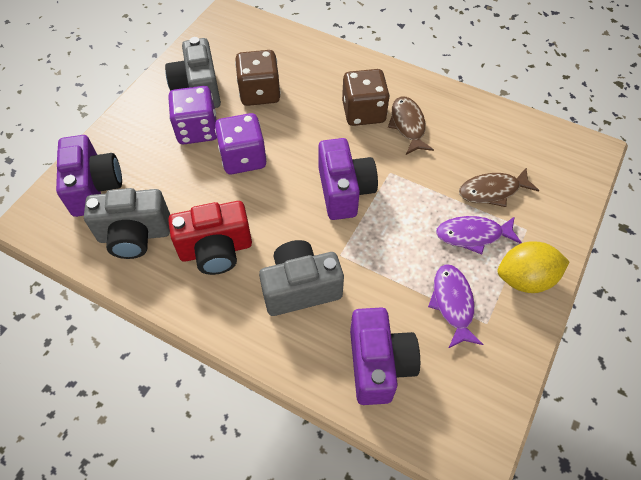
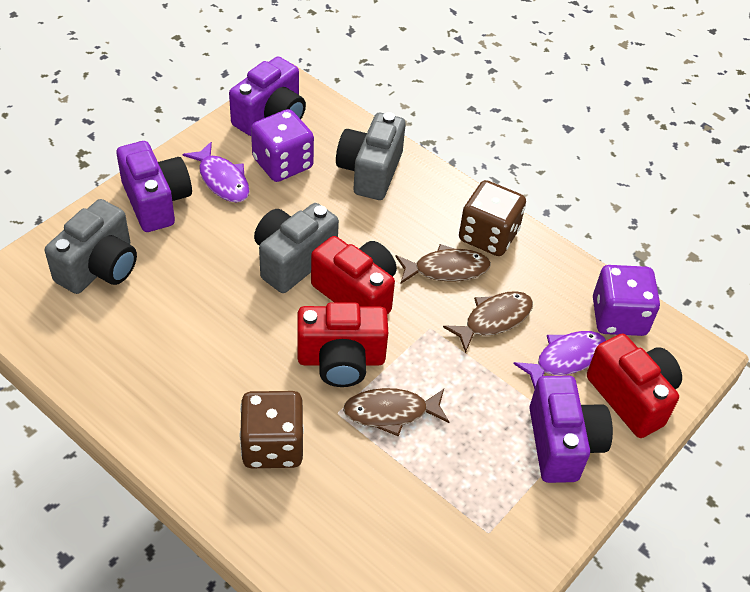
brown fish: 2 -> 3
red camera: 1 -> 3
yellow lemon: 1 -> 0

